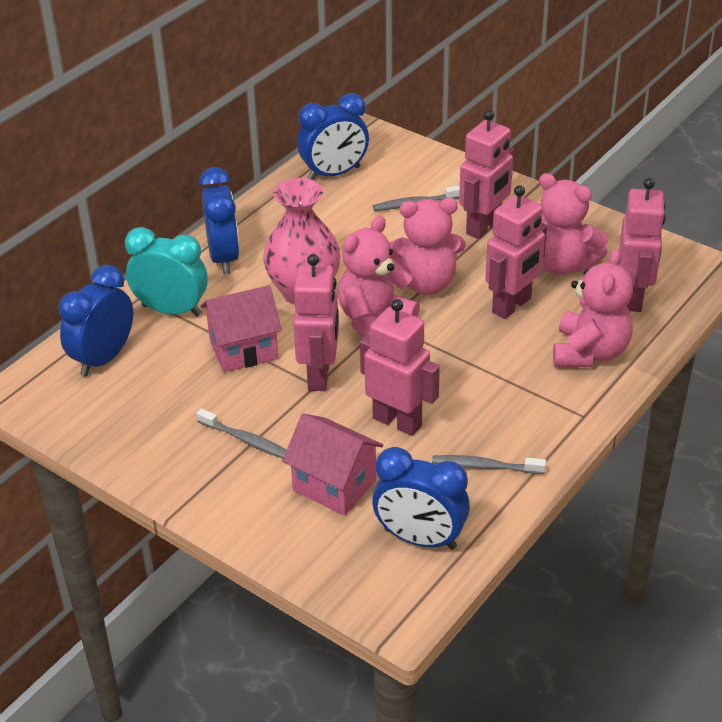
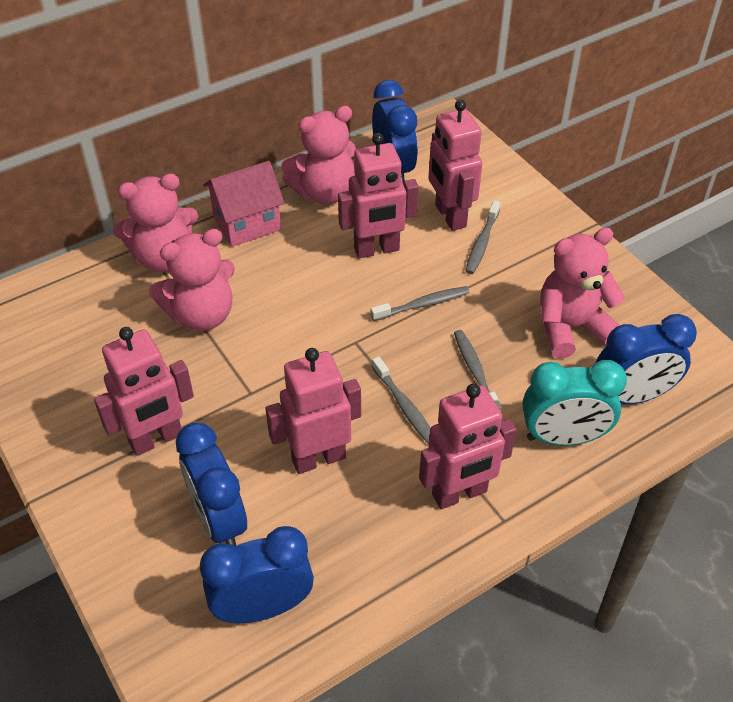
grey toothbrush: 3 -> 4
pink house: 2 -> 1
pink vase: 1 -> 0

